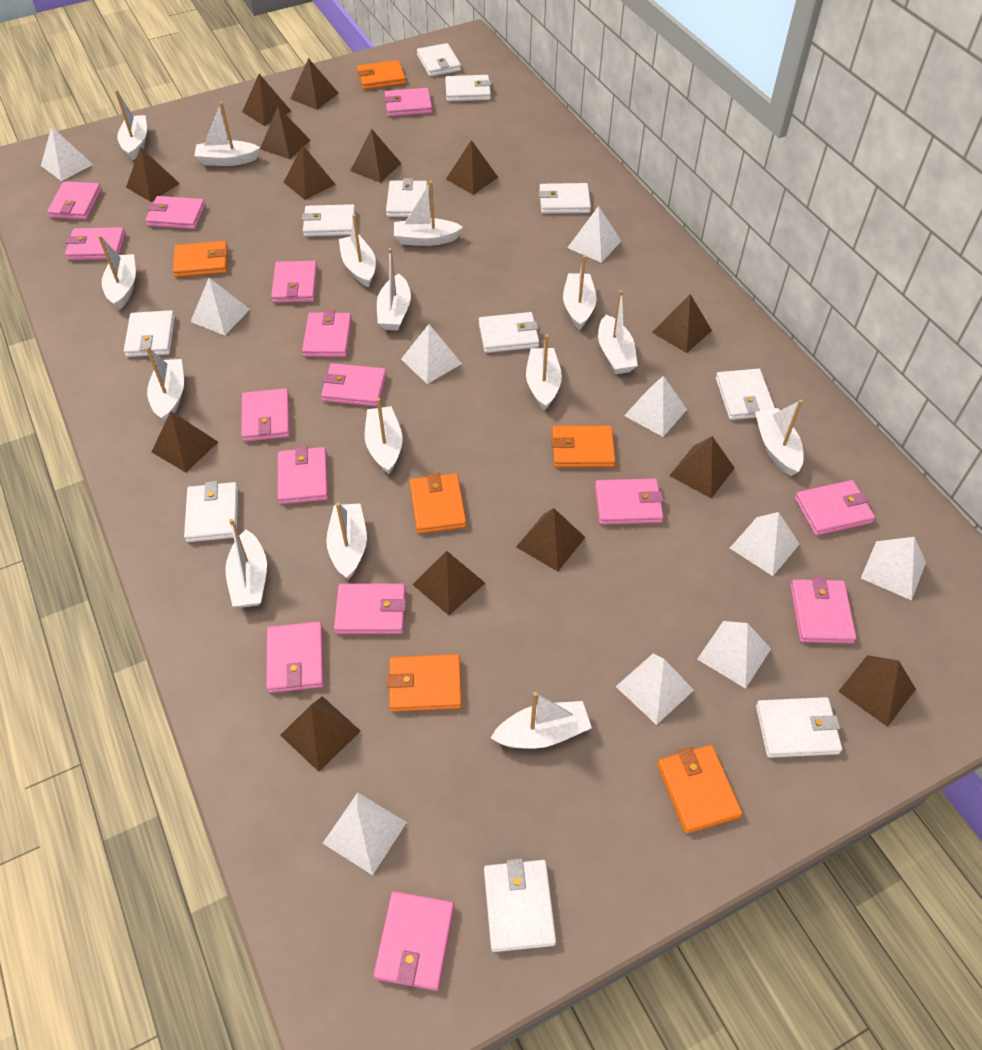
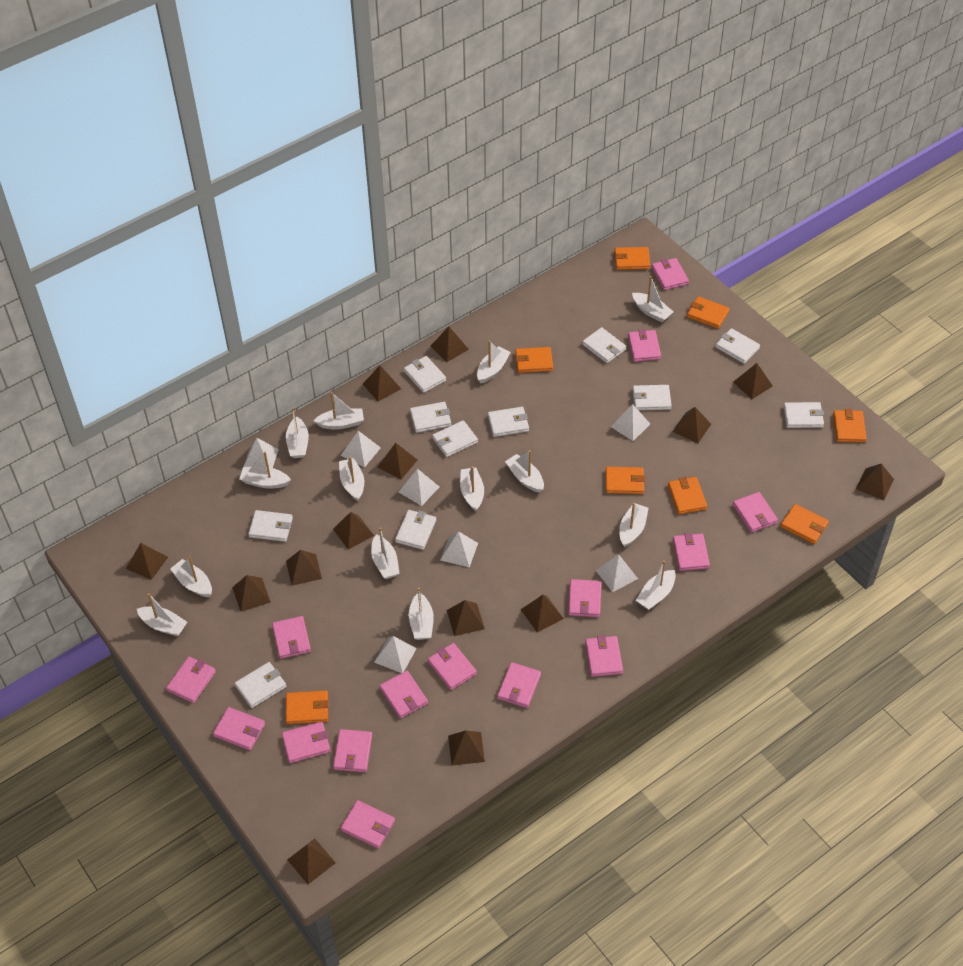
orange wallet: 6 -> 8
white boat: 15 -> 14
white pyramid: 10 -> 7

